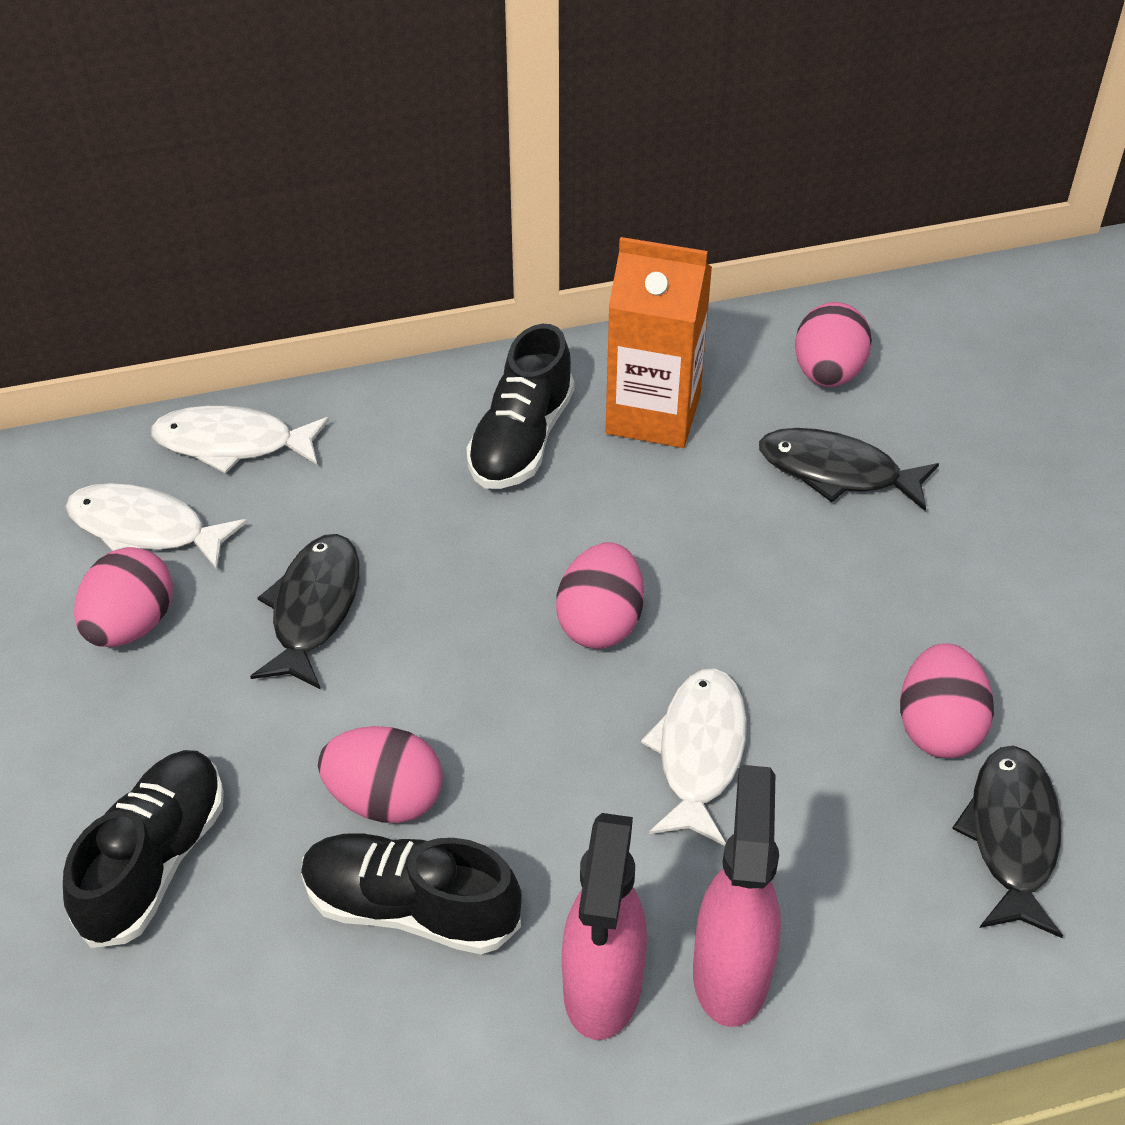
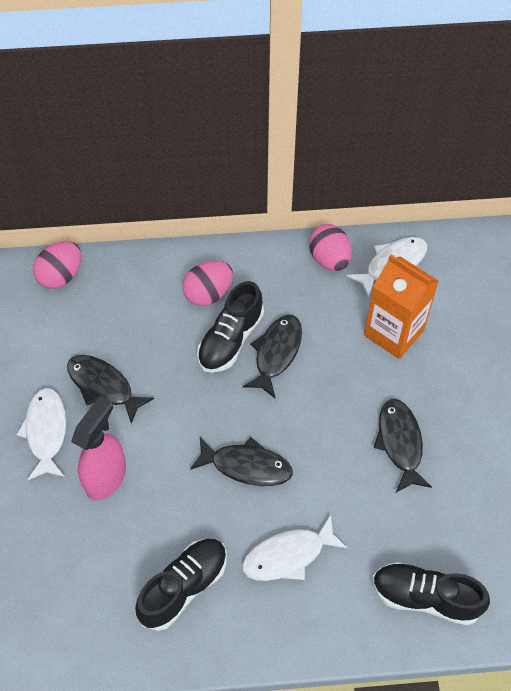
black fish: 3 -> 4
pink egg: 5 -> 3
pink spray bottle: 2 -> 1

